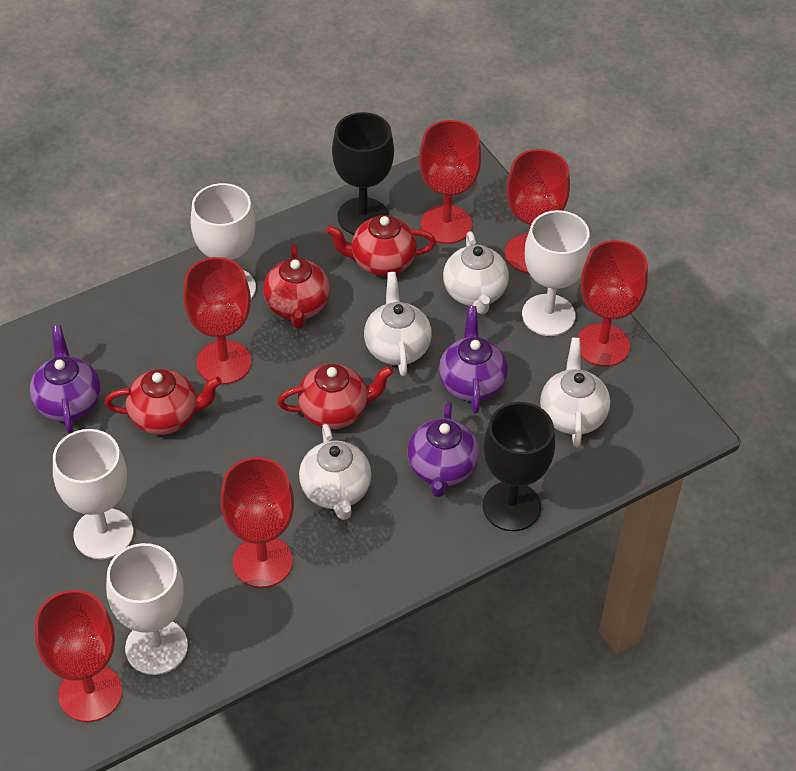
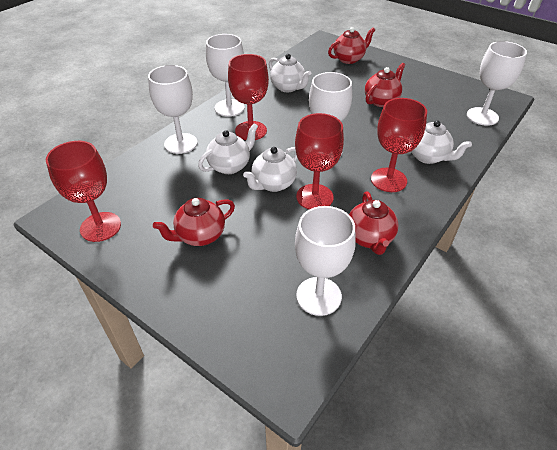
black goblet: 2 -> 0
purple teapot: 3 -> 0
red goblet: 6 -> 4
white goblet: 4 -> 5

